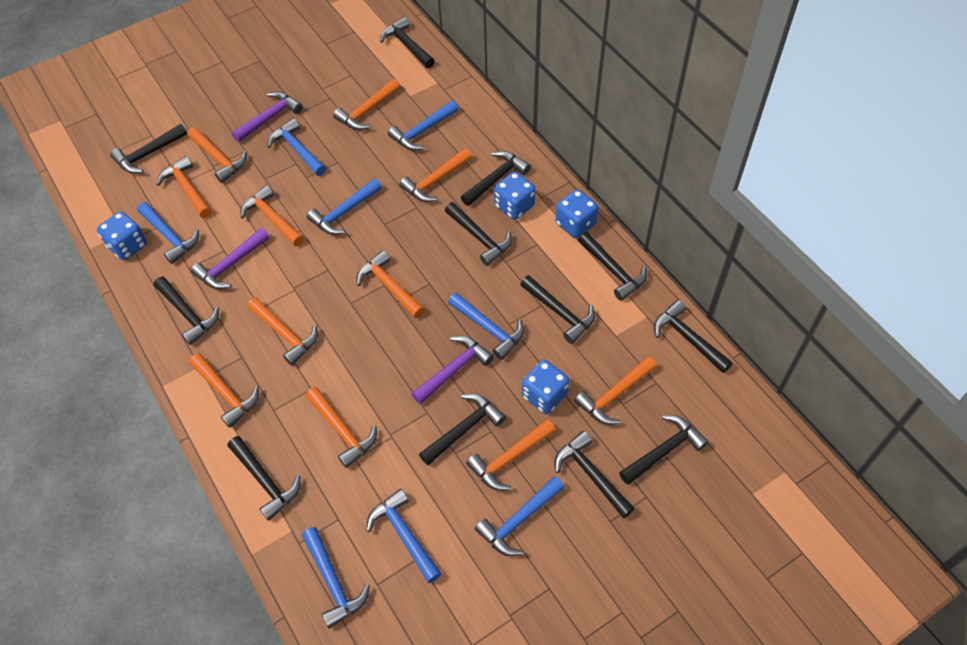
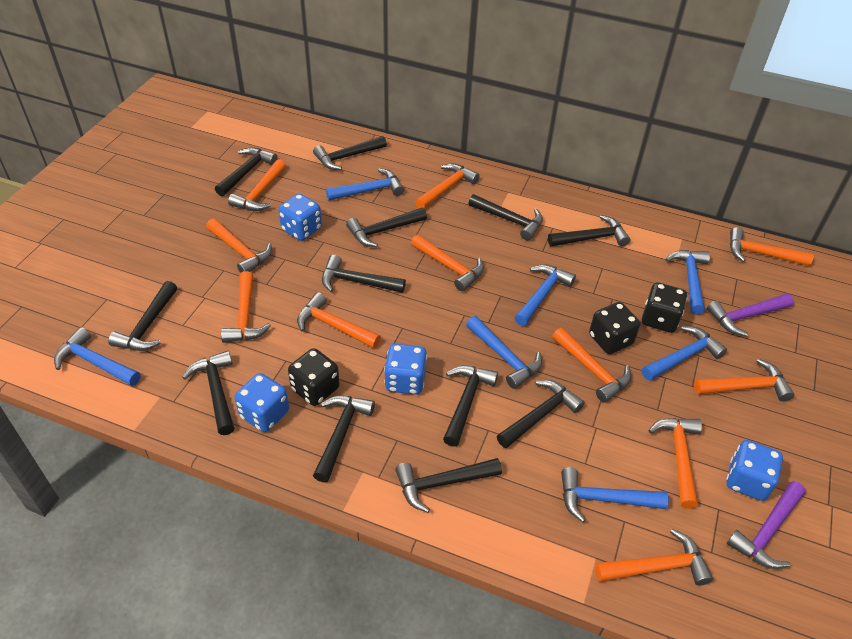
black dice: 0 -> 3
blue hammer: 8 -> 7
purple hammer: 3 -> 2

